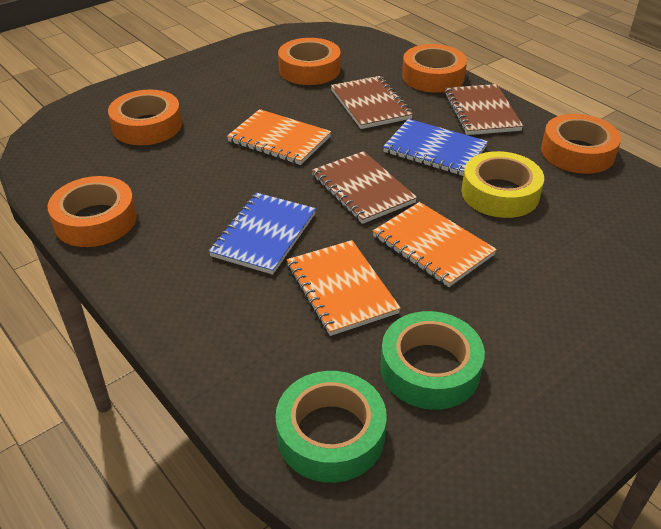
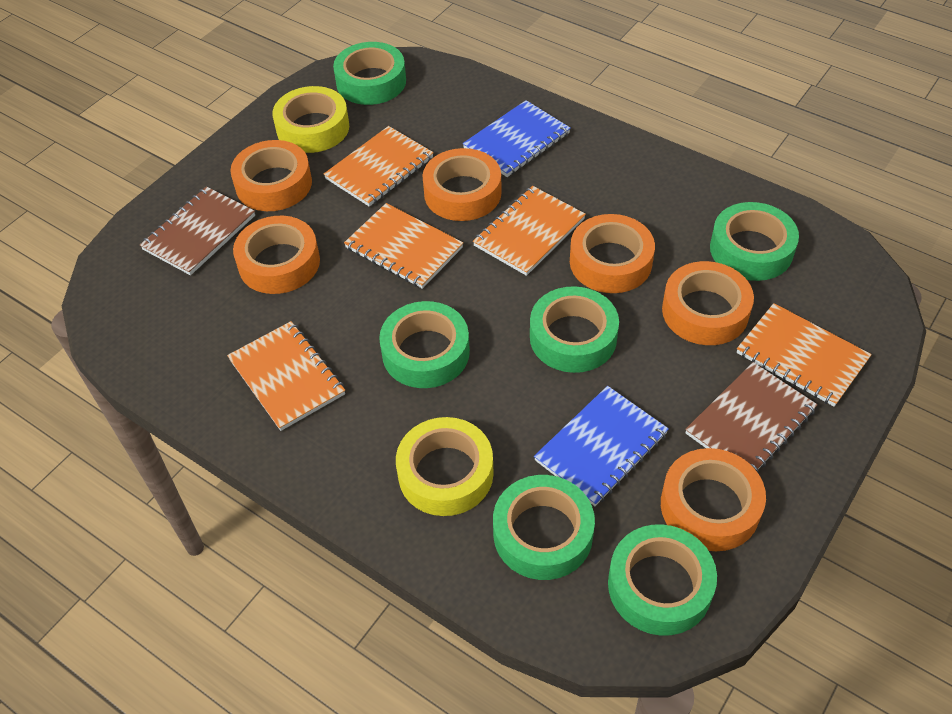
brown notebook: 3 -> 2
green tape: 2 -> 6
orange notebook: 3 -> 5
orange tape: 5 -> 6
yellow tape: 1 -> 2

